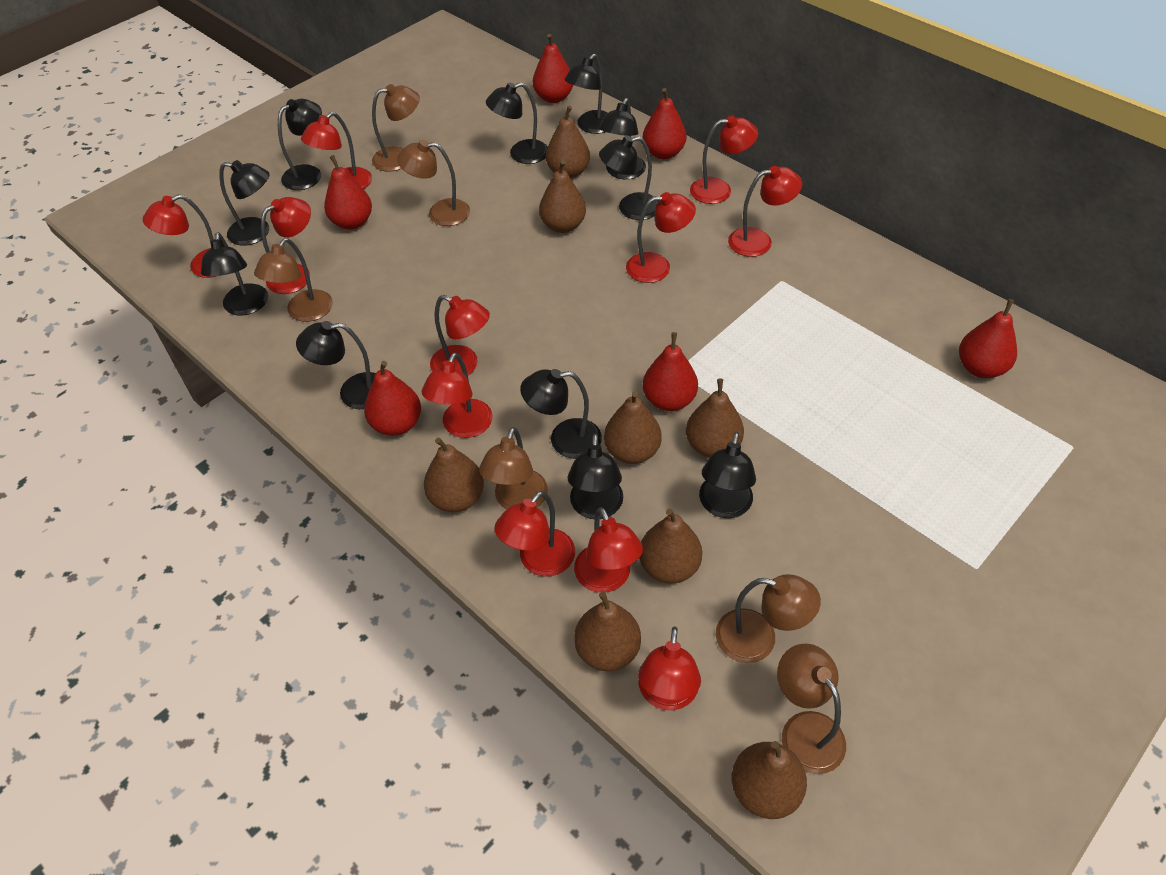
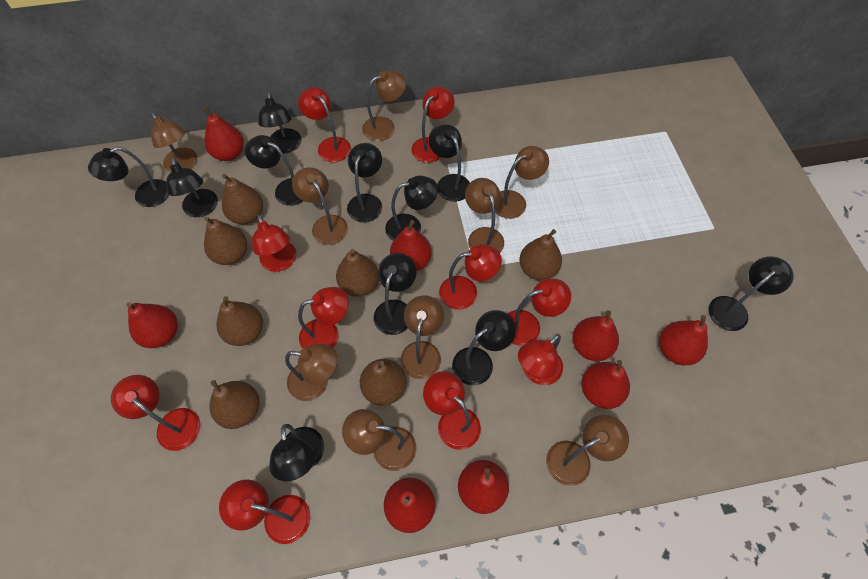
brown lamp: 6 -> 9
brown pear: 8 -> 7
red lamp: 11 -> 10
red pear: 6 -> 8

